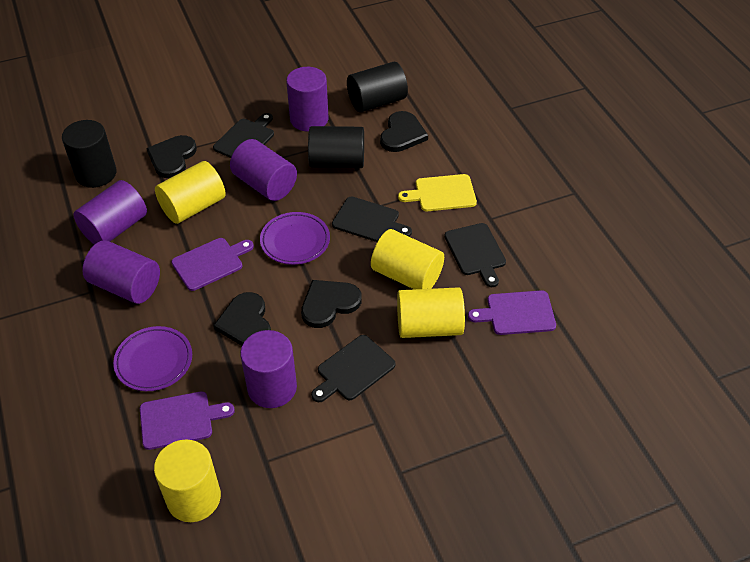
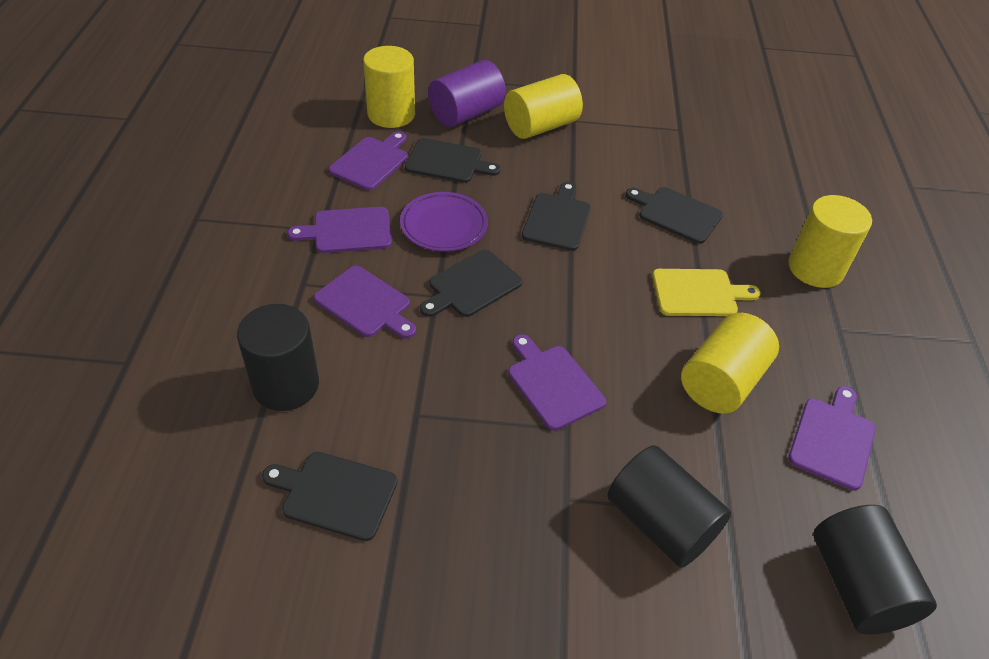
black cutting board: 4 -> 5
black heart: 4 -> 0
purple cutting board: 3 -> 5
purple cylinder: 5 -> 1
purple plate: 2 -> 1

